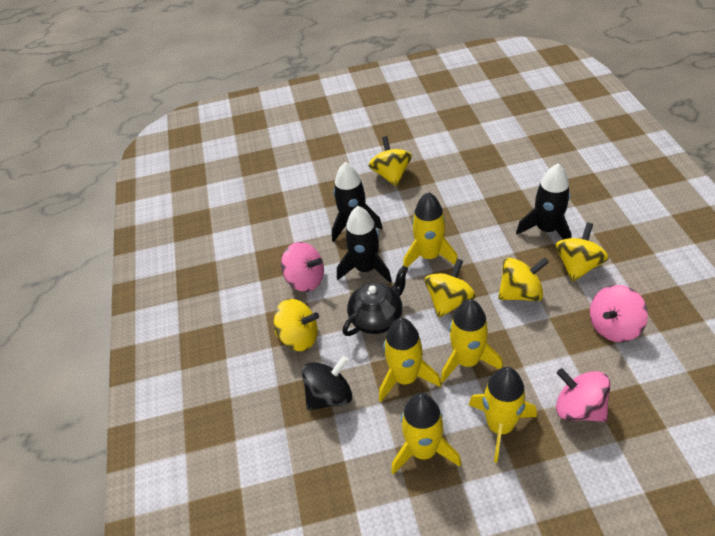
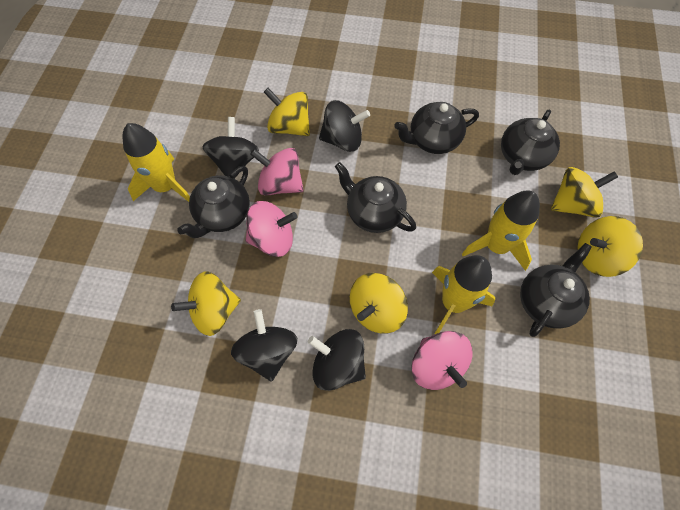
black rocket: 3 -> 0
black spinning top: 1 -> 4
black teapot: 1 -> 5
yellow rocket: 5 -> 3

